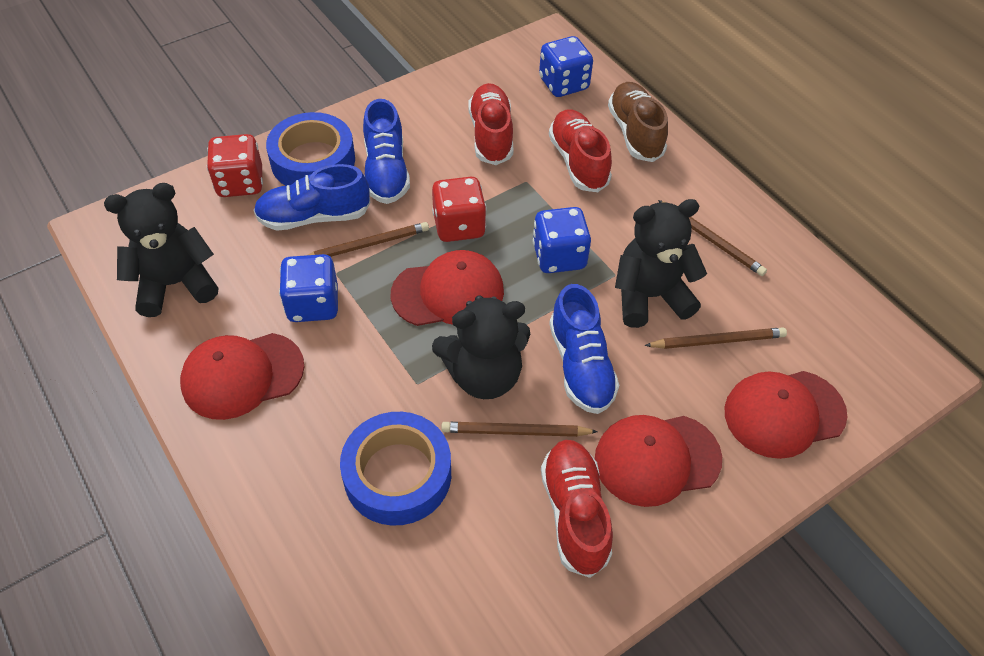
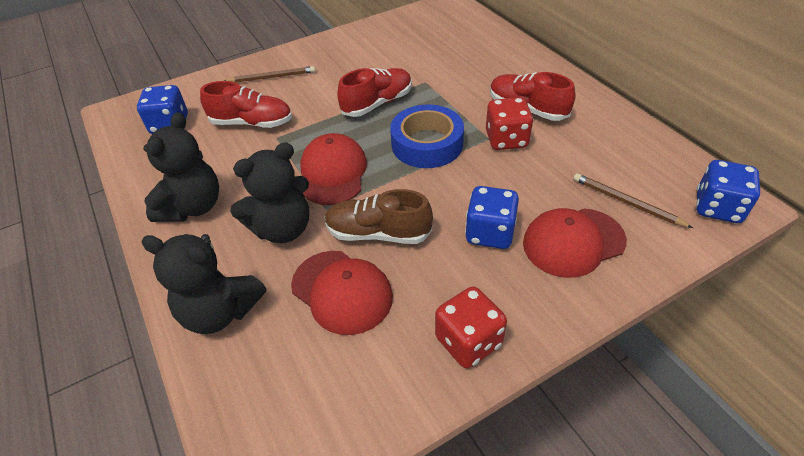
blue shoe: 3 -> 0
blue tape: 2 -> 1
brown pencil: 4 -> 2
red cap: 4 -> 3

